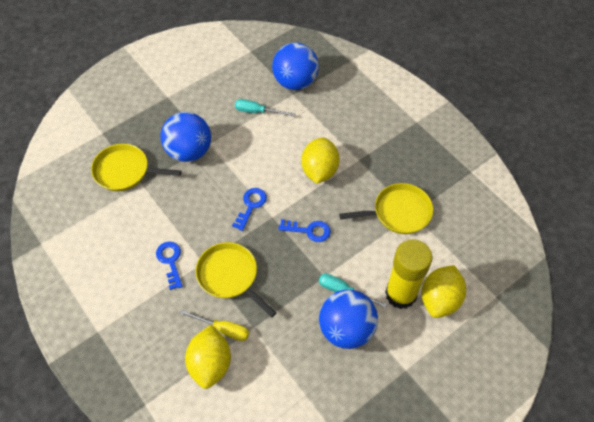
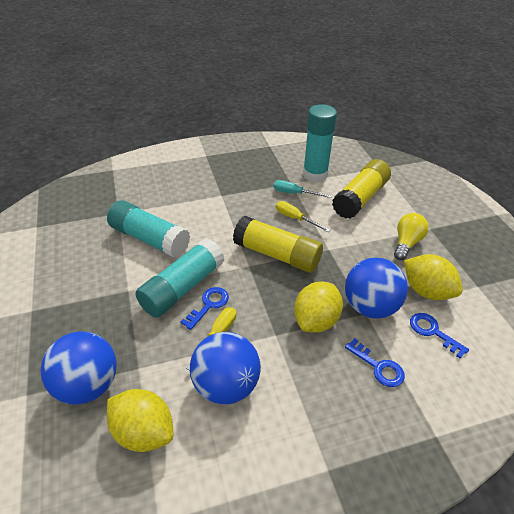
turquoise glue stick: 0 -> 3
turquoise screwdriver: 2 -> 1
yellow glue stick: 1 -> 2
yellow light bulb: 0 -> 1
yellow pan: 3 -> 0
yellow screwdriver: 1 -> 2

